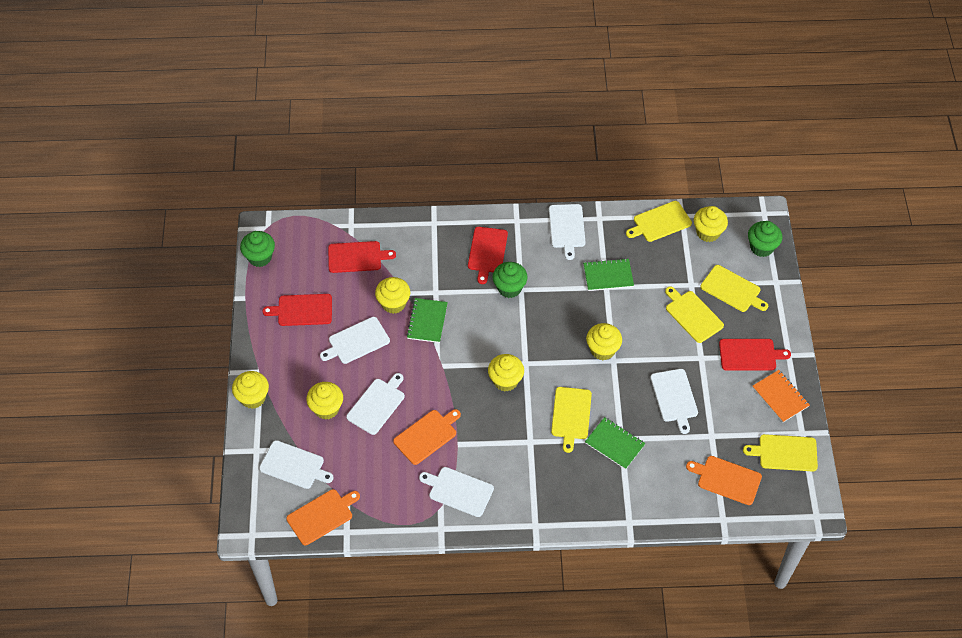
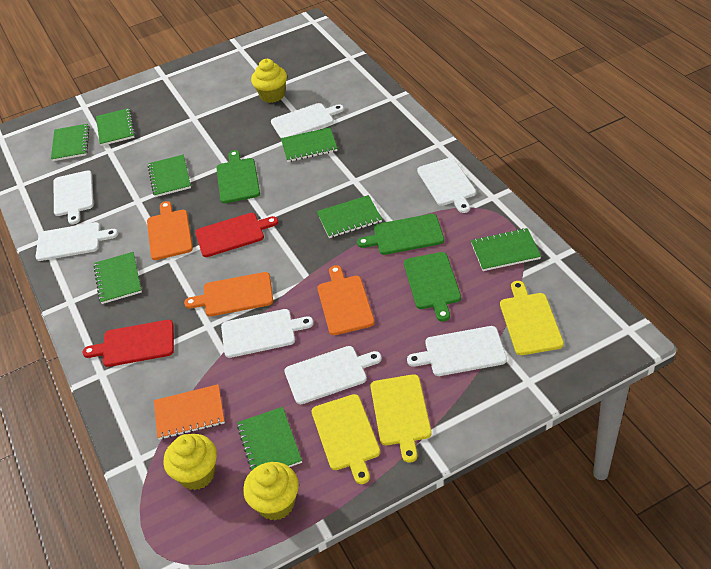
green cupcake: 3 -> 0
green cutting board: 0 -> 3
green notebook: 3 -> 8
red cutting board: 4 -> 2
white cutting board: 6 -> 7
yellow cupcake: 6 -> 3
yellow cutting board: 5 -> 3

